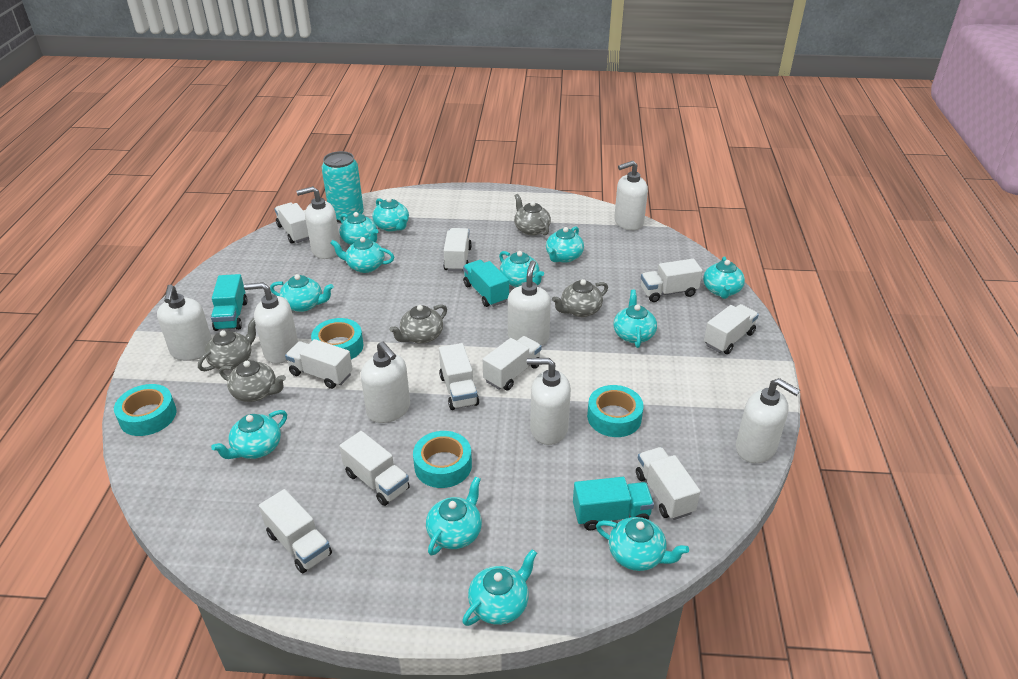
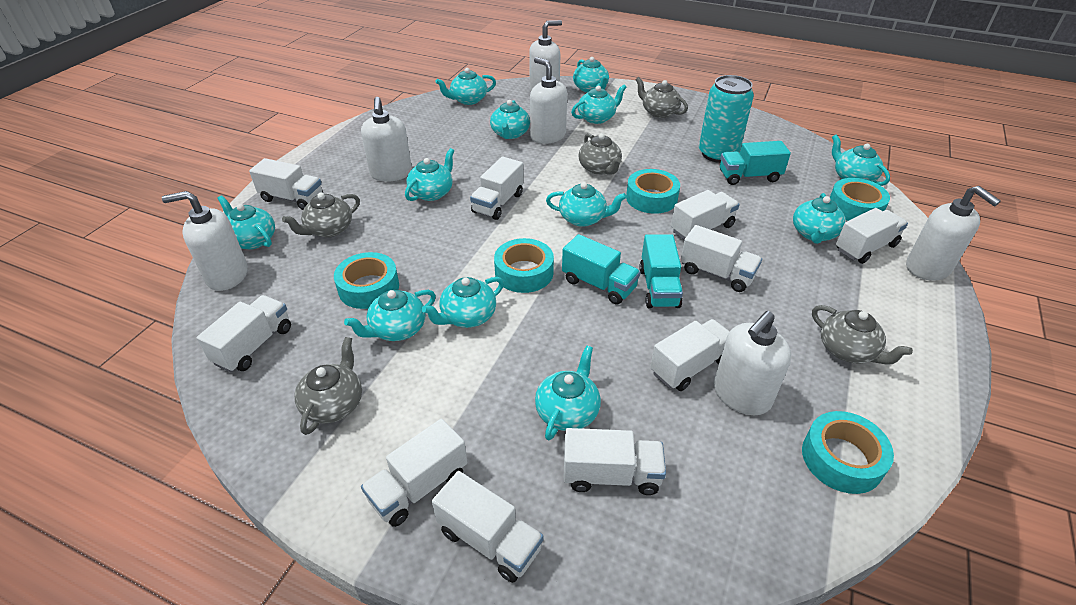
turquoise tape: 4 -> 5
white soap dispenser: 8 -> 6

